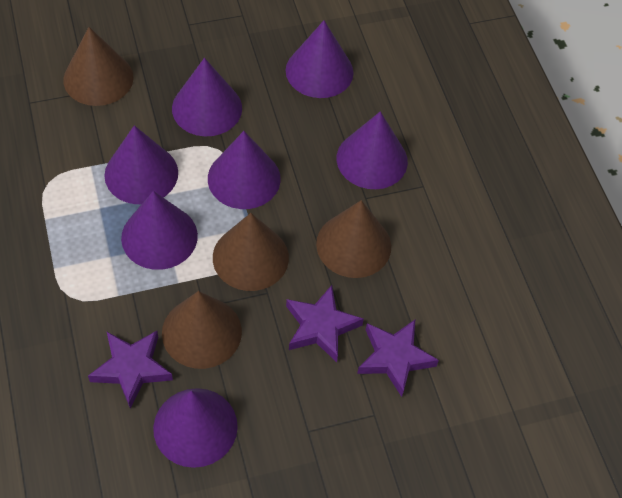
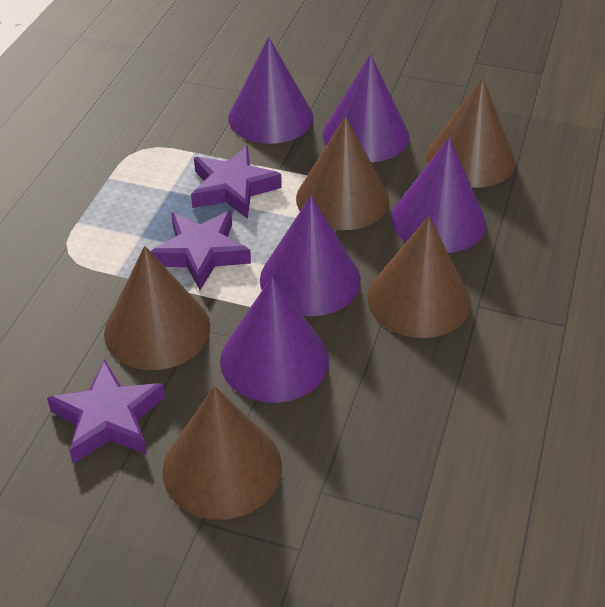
brown cone: 4 -> 5
purple cone: 7 -> 5

